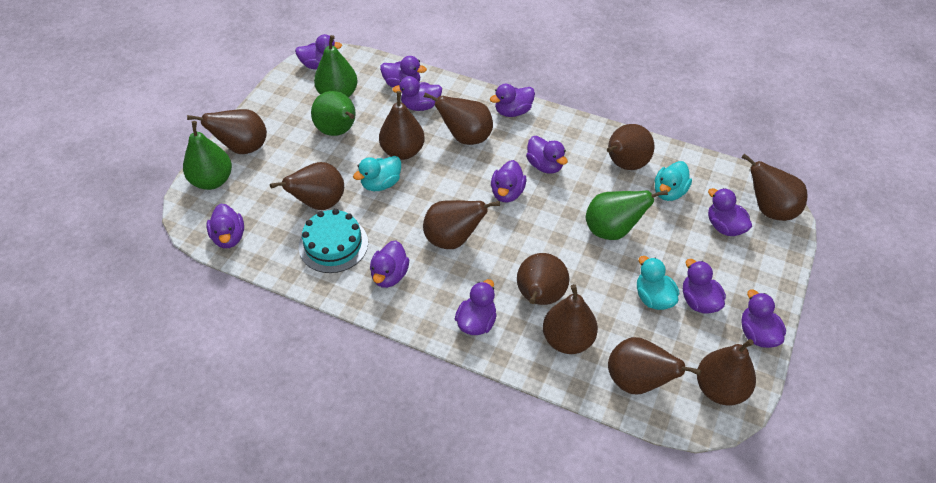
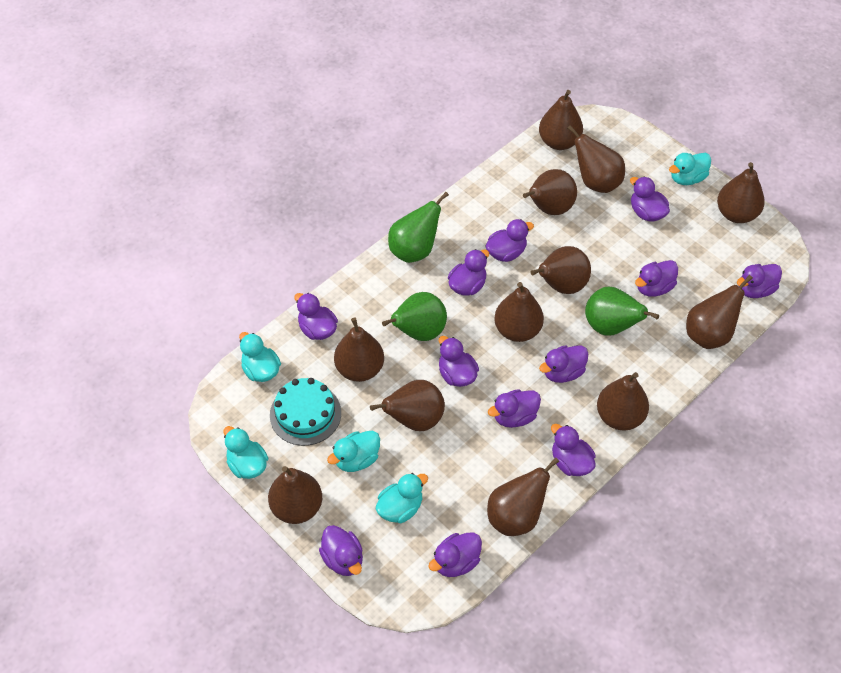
brown pear: 11 -> 12
green pear: 4 -> 3
turquoise duck: 3 -> 5

